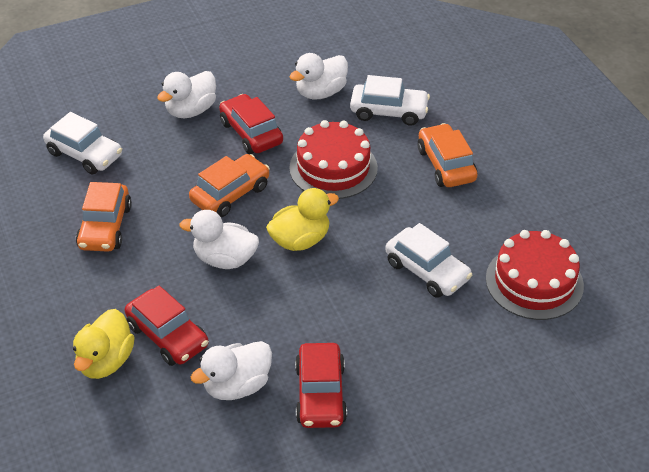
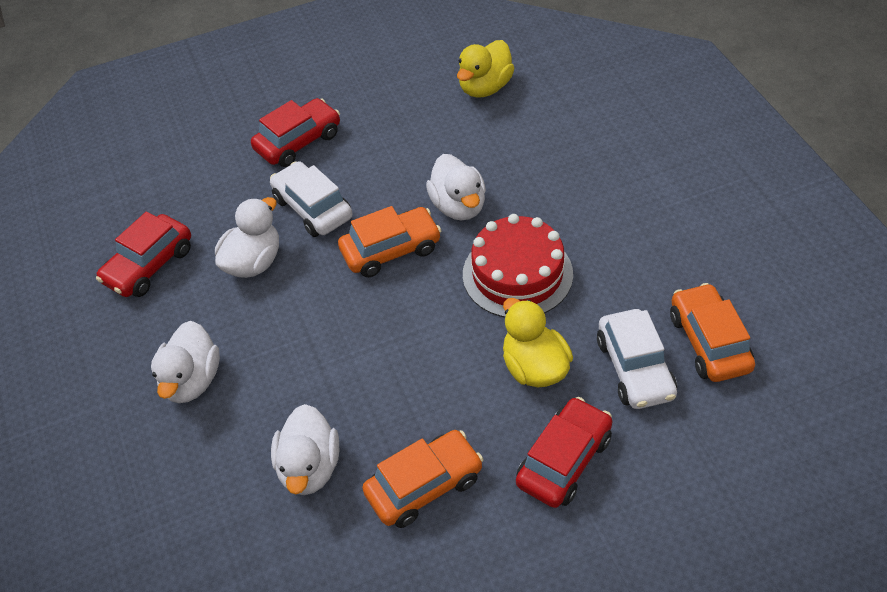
red cake: 2 -> 1
white car: 3 -> 2

